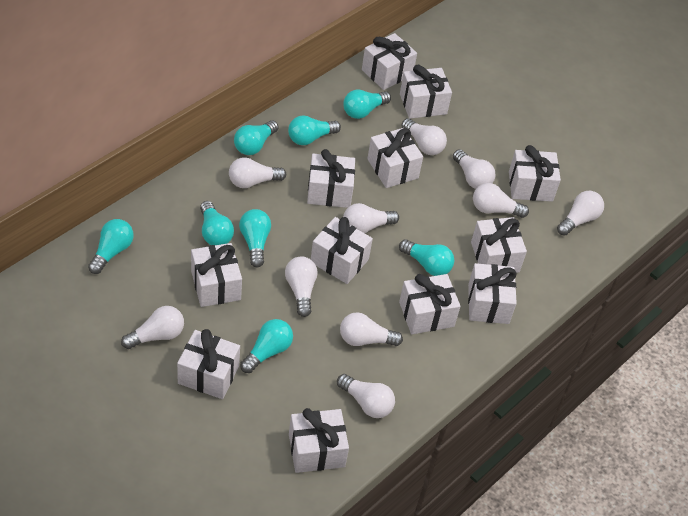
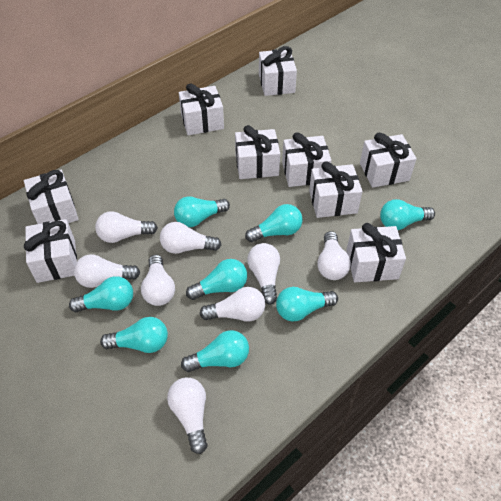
white gift: 12 -> 9
white light bulb: 10 -> 8

